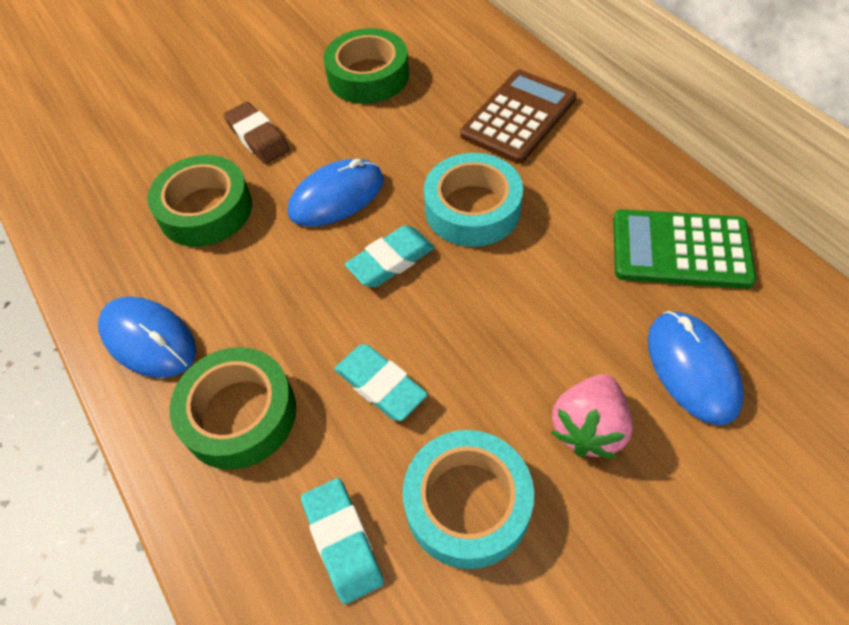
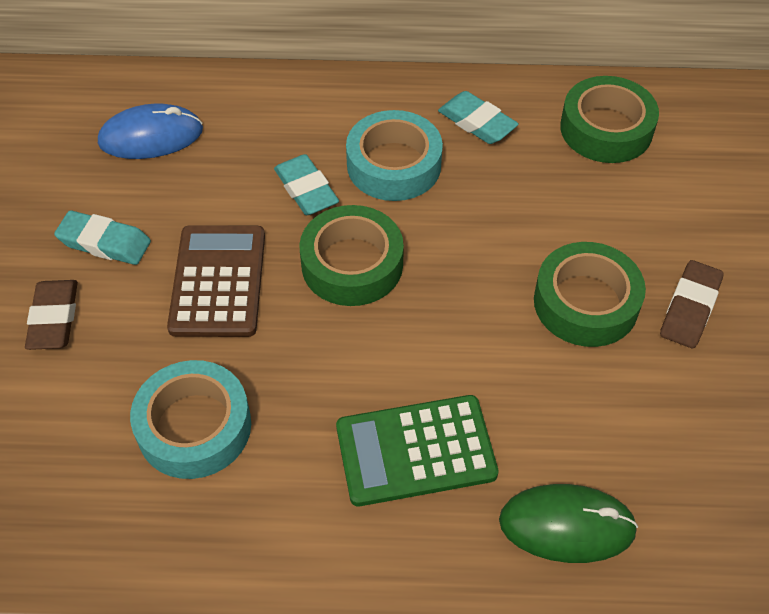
blue mouse: 3 -> 1
brown eraser: 1 -> 2
green mouse: 0 -> 1
pink strawberry: 1 -> 0

